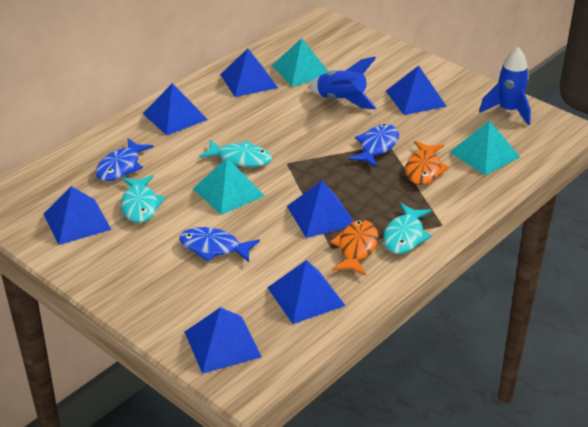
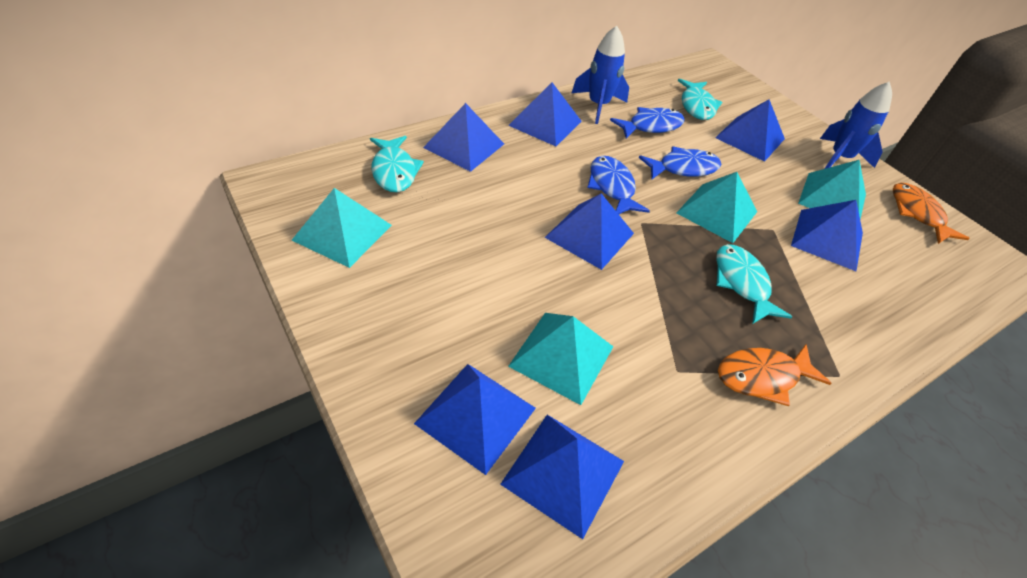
turquoise pyramid: 3 -> 4

